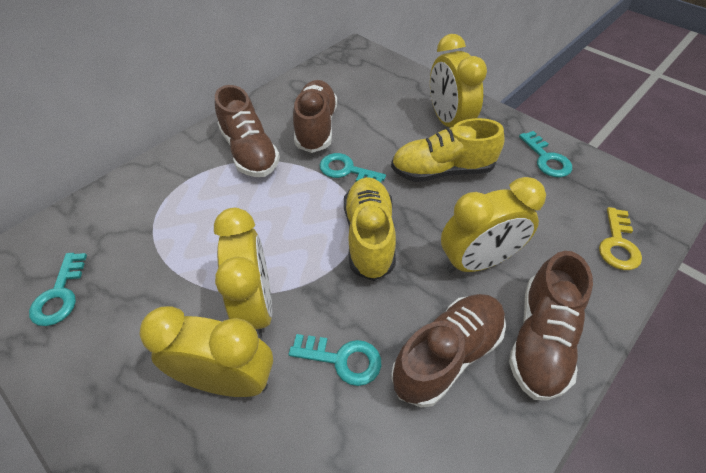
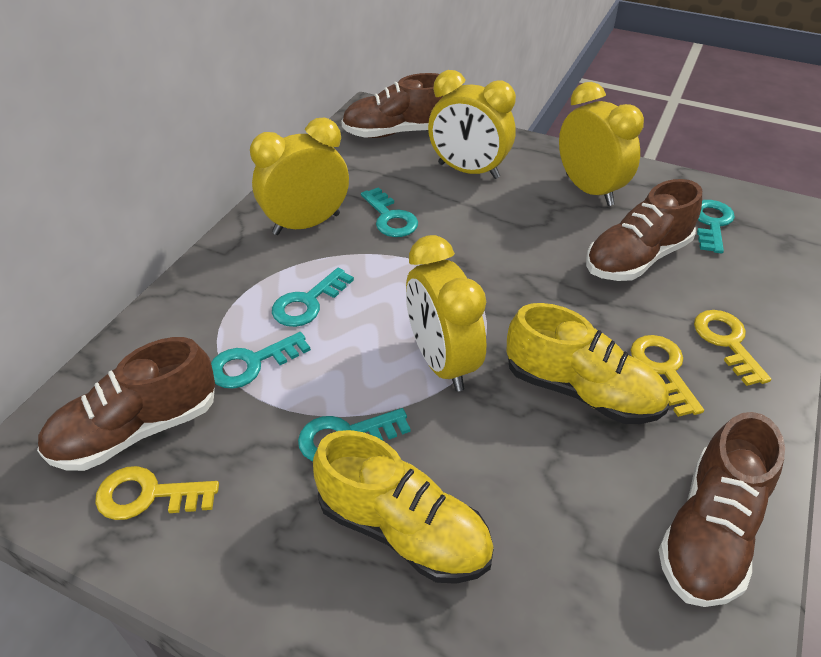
turquoise key: 4 -> 5
yellow key: 1 -> 3

